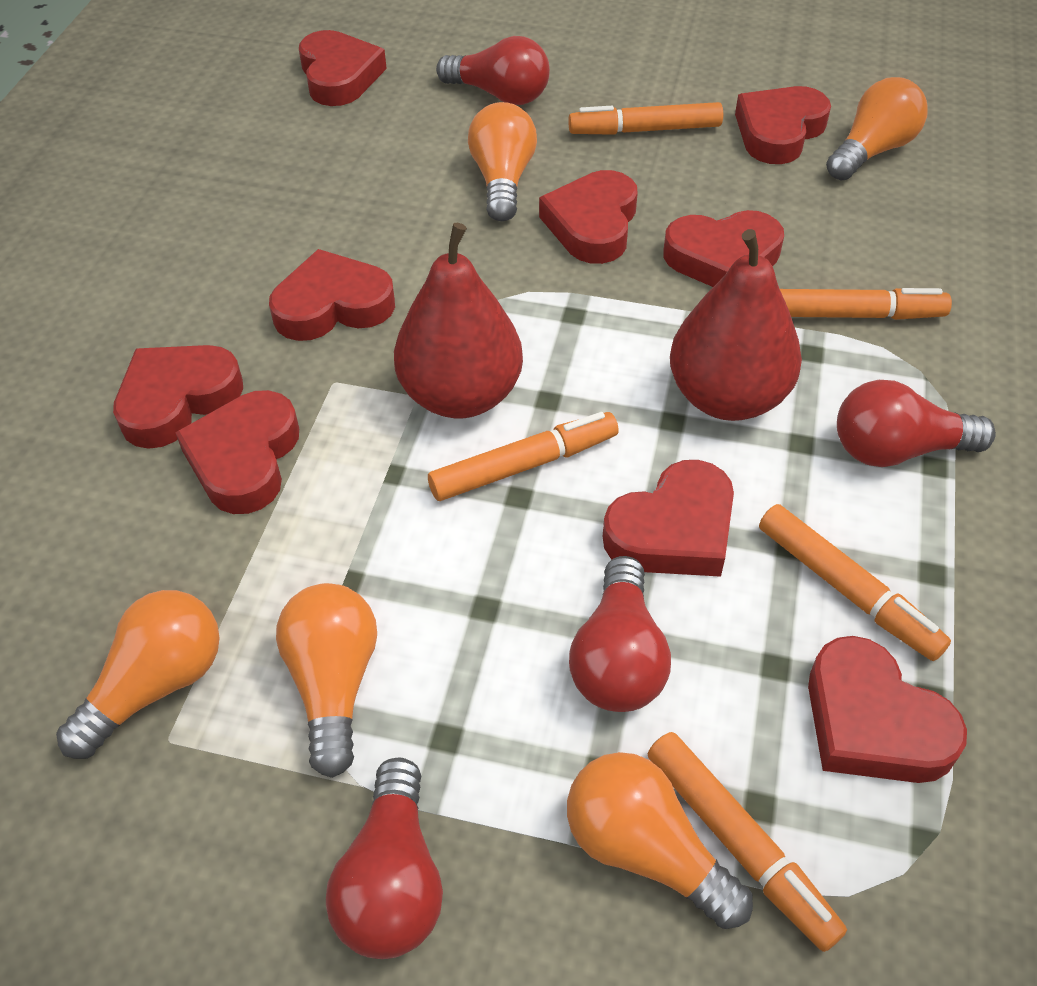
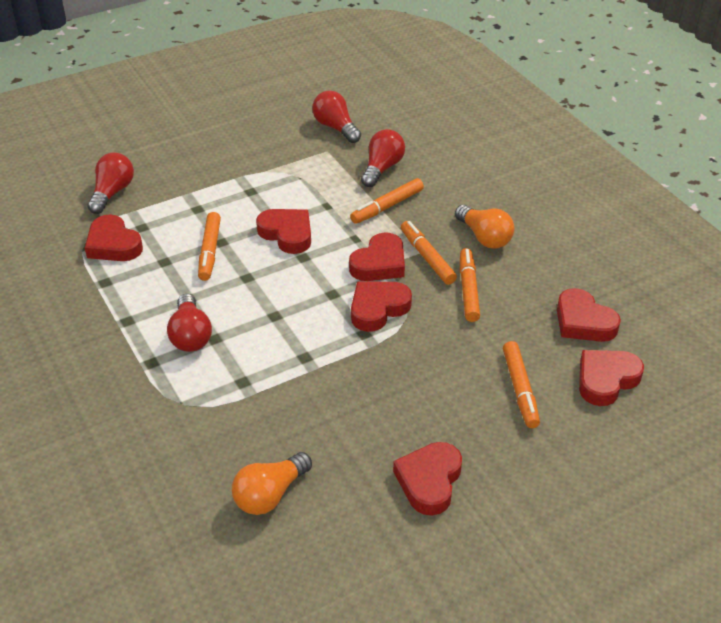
orange light bulb: 5 -> 2
red heart: 9 -> 7
red pear: 2 -> 0

